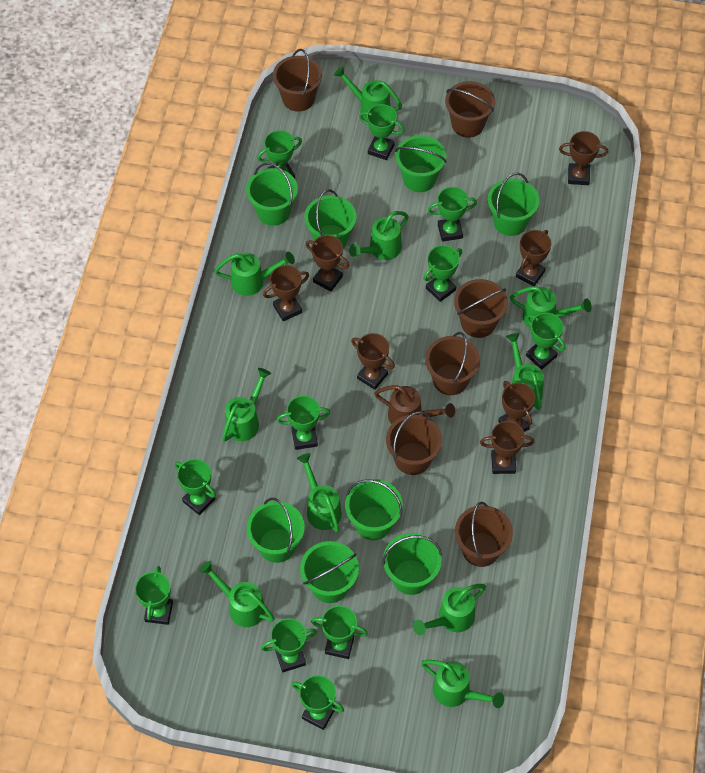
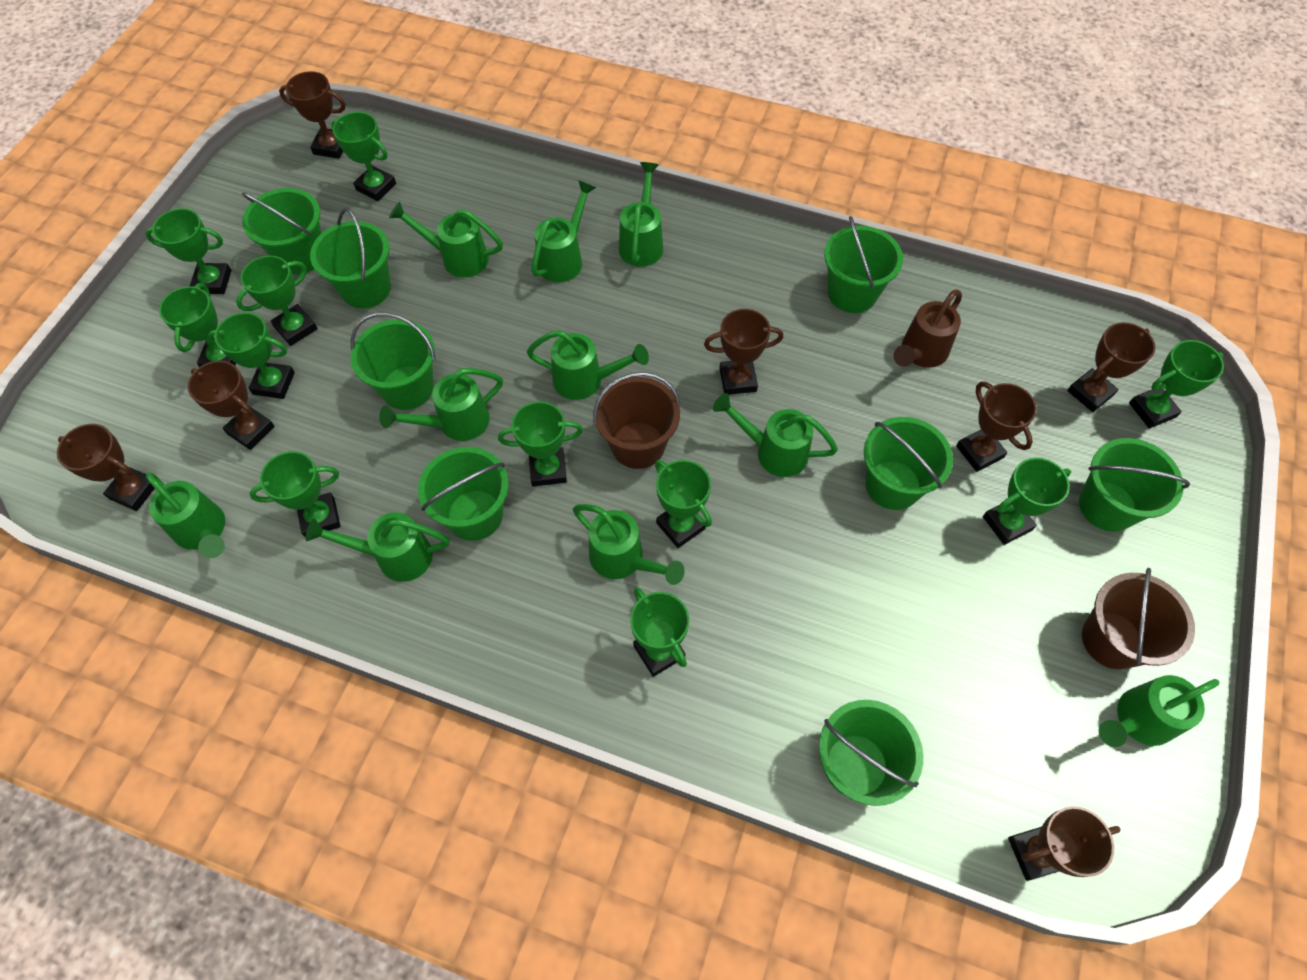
brown bucket: 6 -> 2

